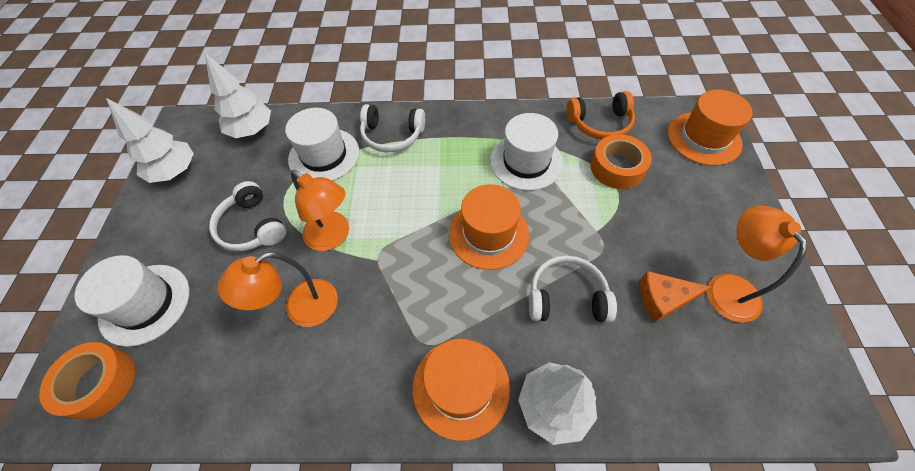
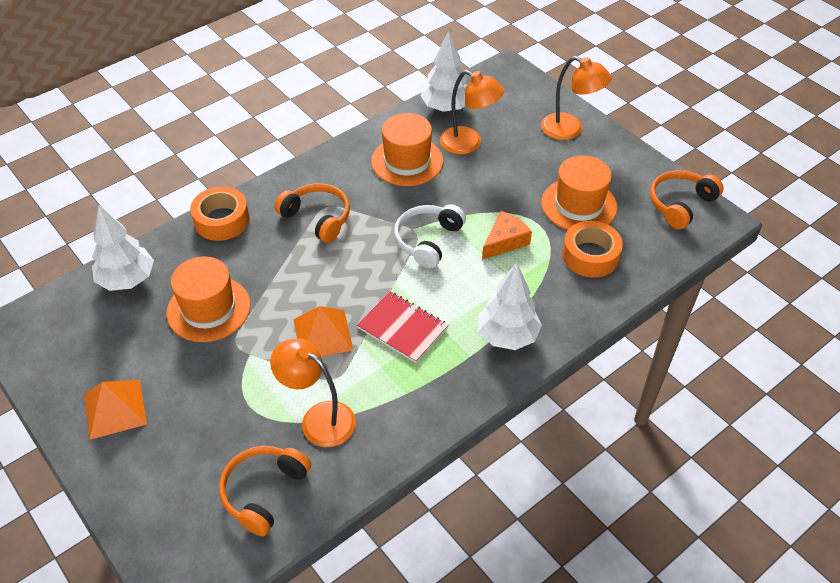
orange headphones: 1 -> 3
orange pyramid: 0 -> 2
red notebook: 0 -> 1
white hat: 3 -> 0
white headphones: 3 -> 1

